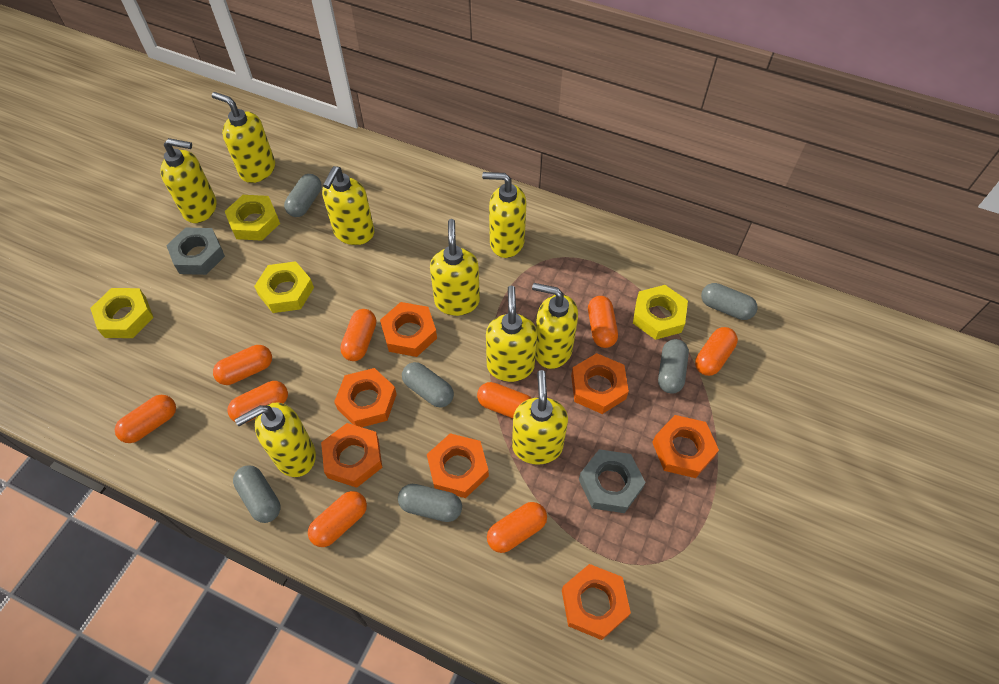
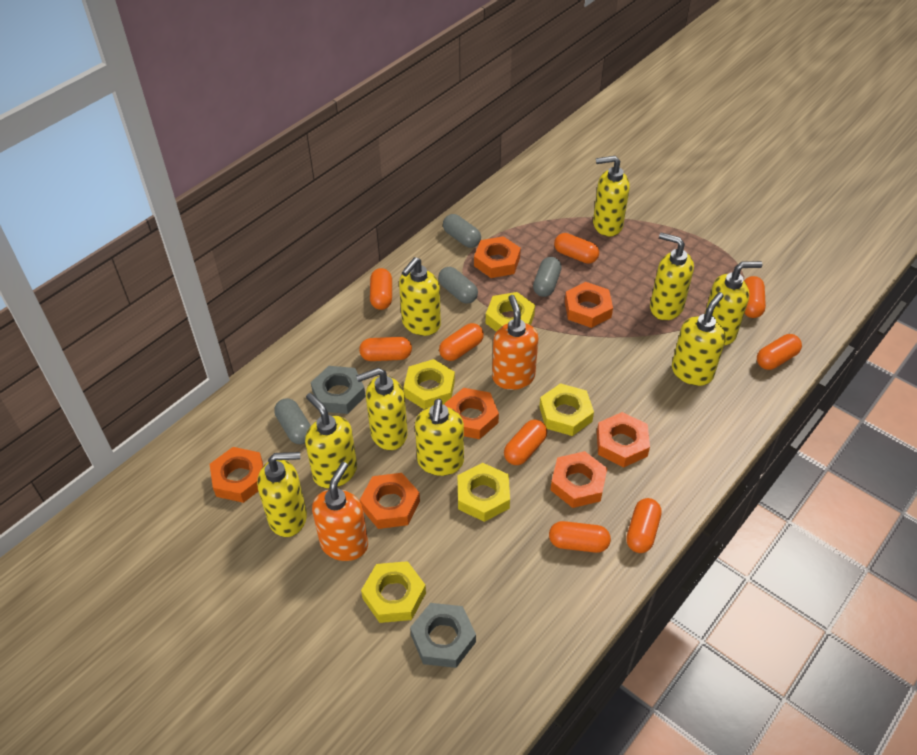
grey capsule: 6 -> 4
orange soap dispenser: 0 -> 2
yellow nut: 4 -> 5

